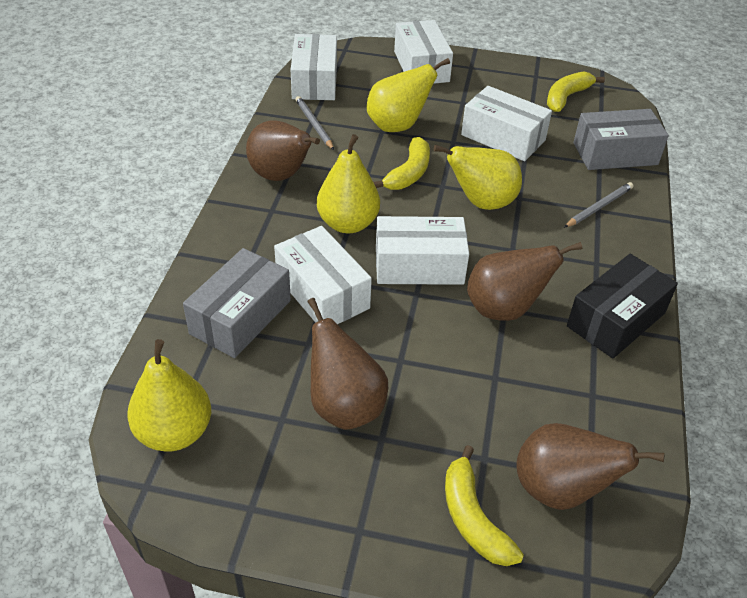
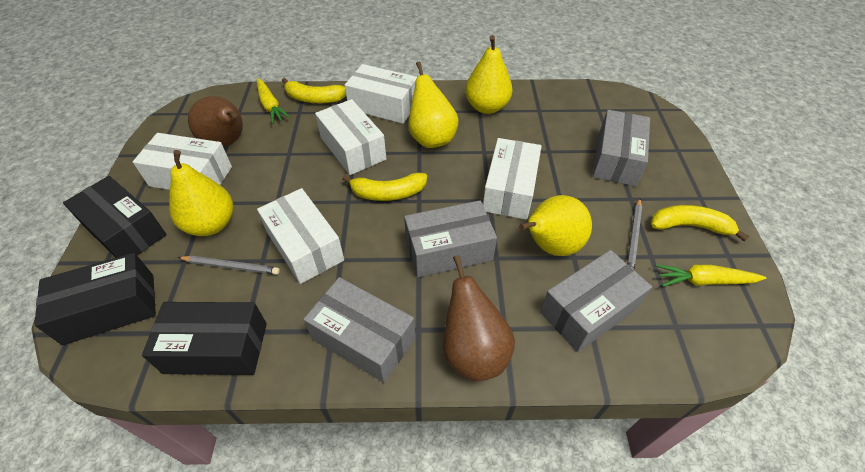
black box: 1 -> 3
brown pear: 4 -> 2
grey box: 2 -> 4
yellow carrot: 0 -> 2

